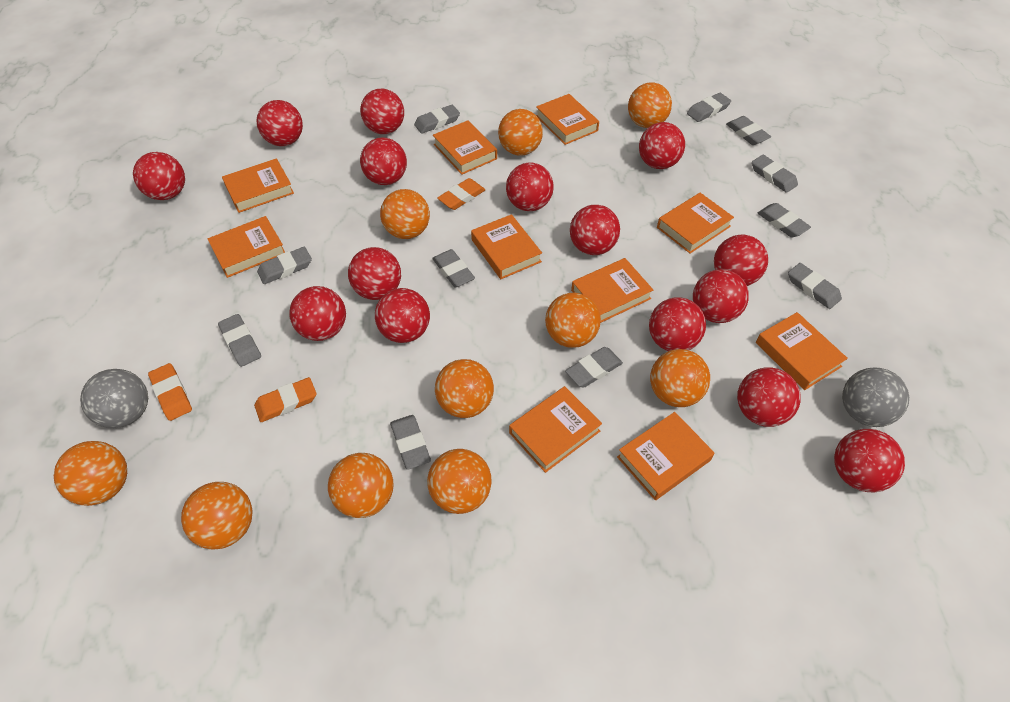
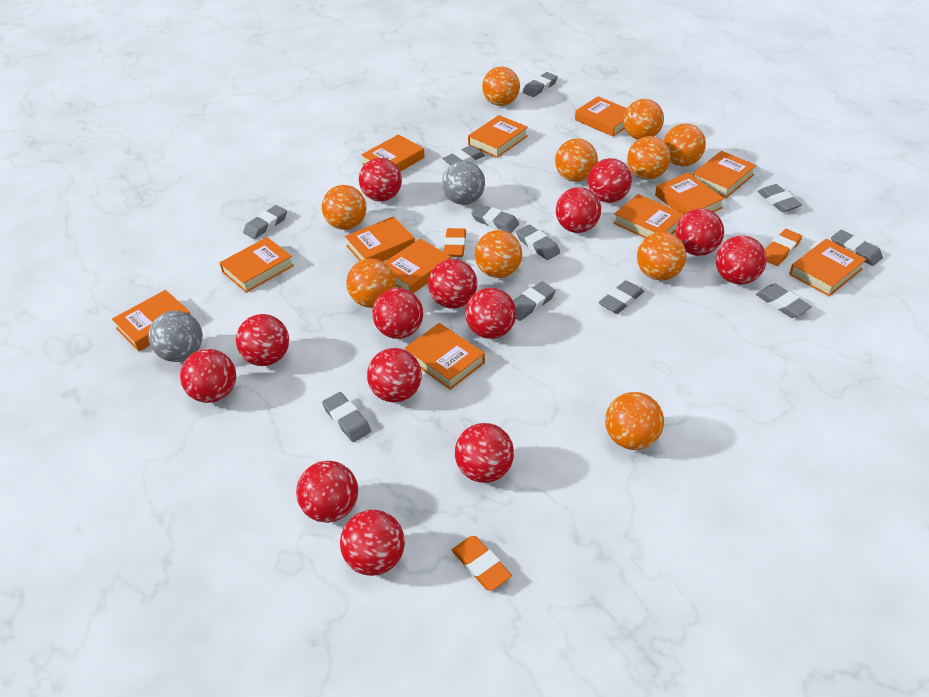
orange book: 10 -> 12
red ball: 15 -> 14

